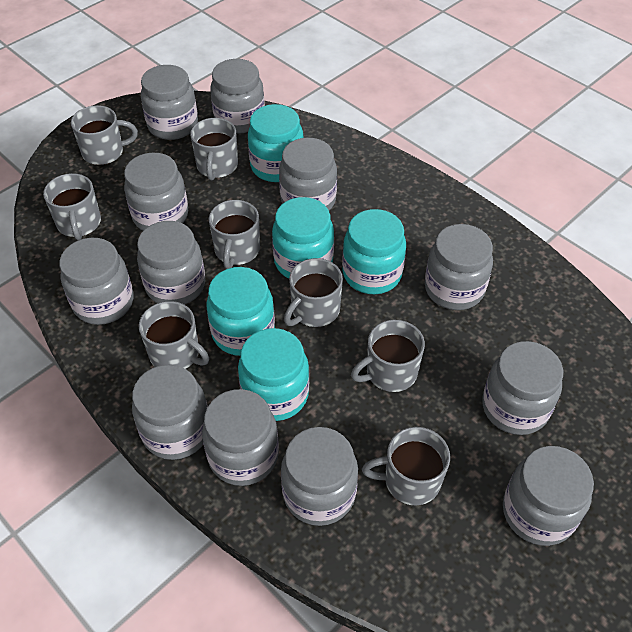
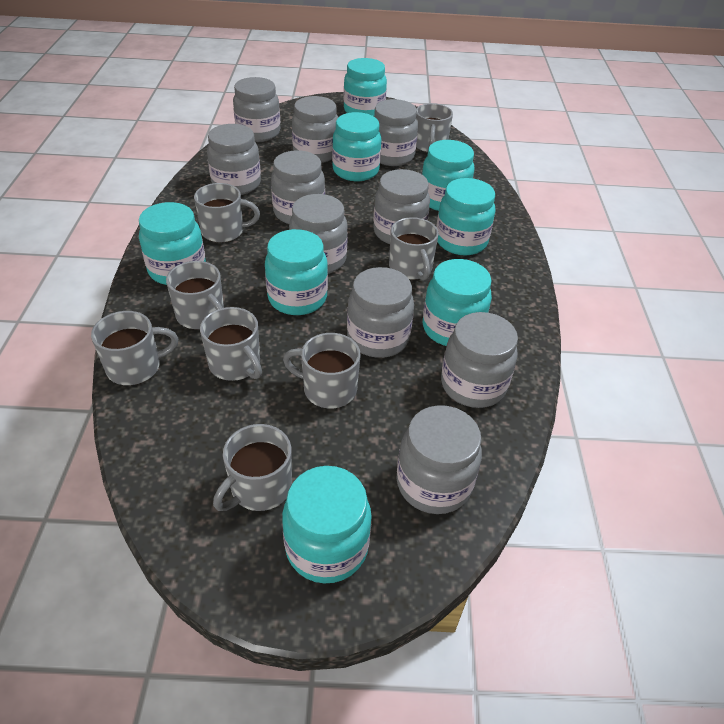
grey jar: 12 -> 10
turquoise jar: 5 -> 8

